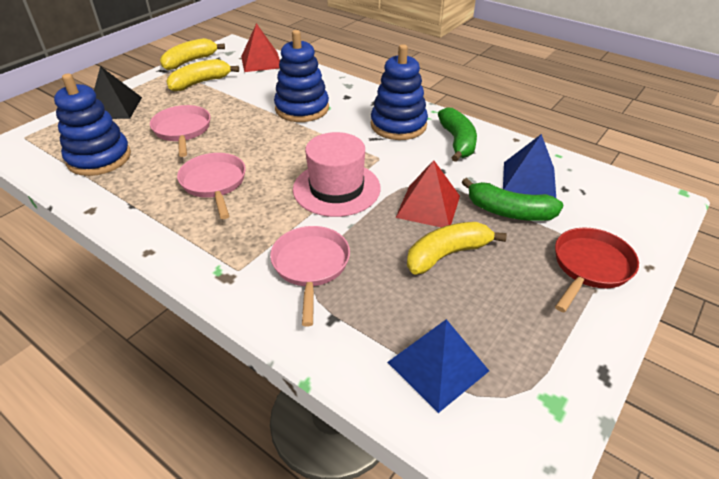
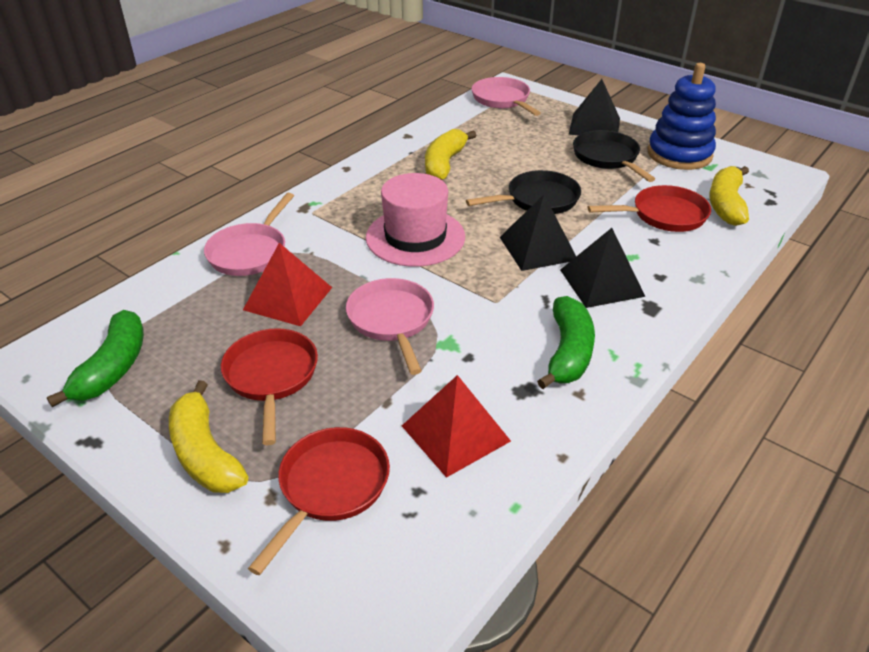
black pan: 0 -> 2
black pyramid: 1 -> 3
blue pyramid: 2 -> 0
blue stacking toy: 3 -> 1
red pan: 1 -> 3

